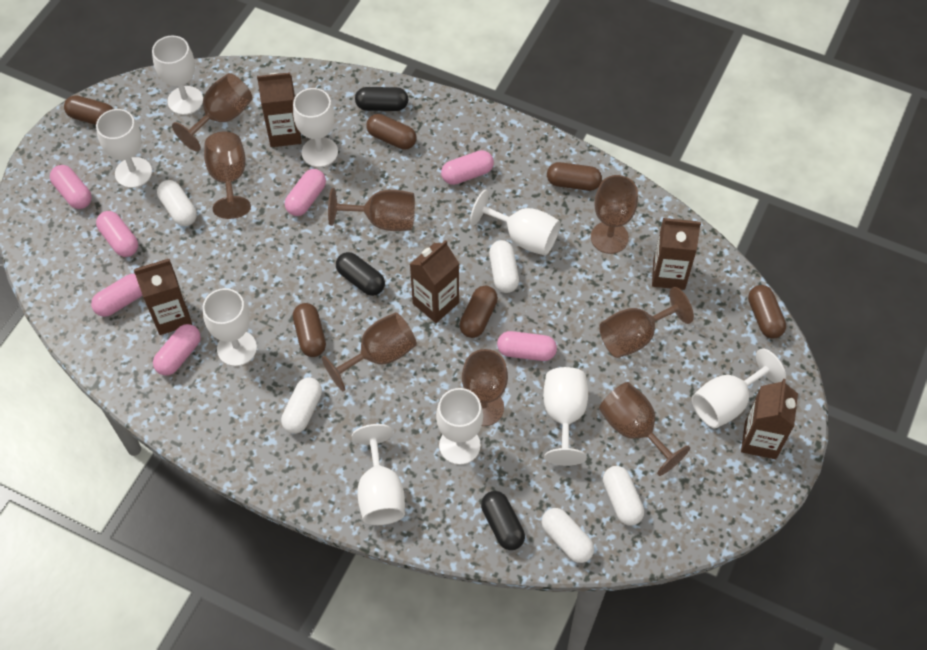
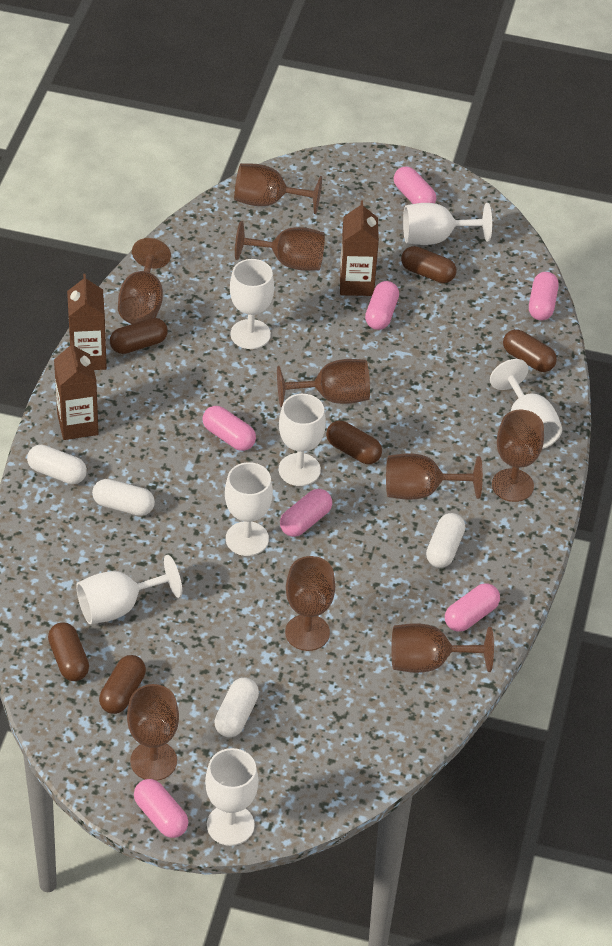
black capsule: 3 -> 0
brown carton: 5 -> 3
brown goblet: 8 -> 9
white capsule: 5 -> 4
white goblet: 9 -> 7

